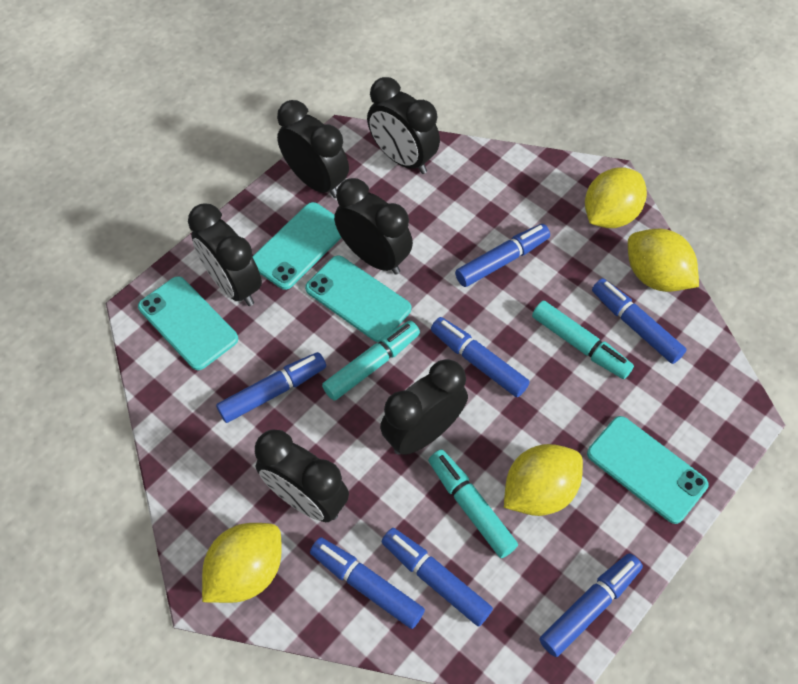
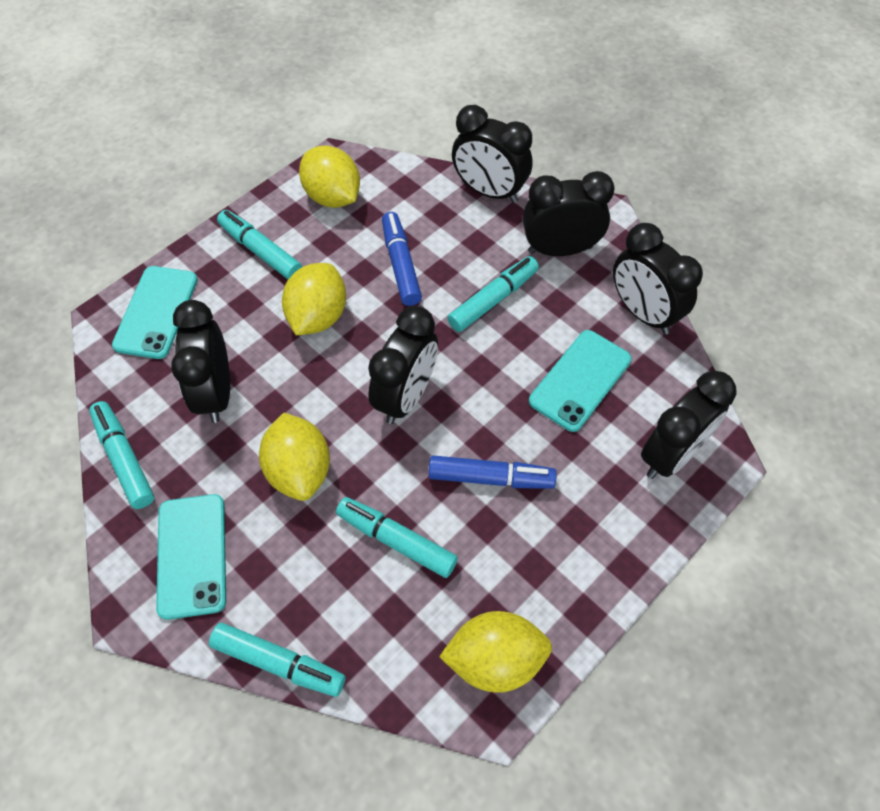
blue marker: 7 -> 2
turquoise marker: 3 -> 5
turquoise phone: 4 -> 3

